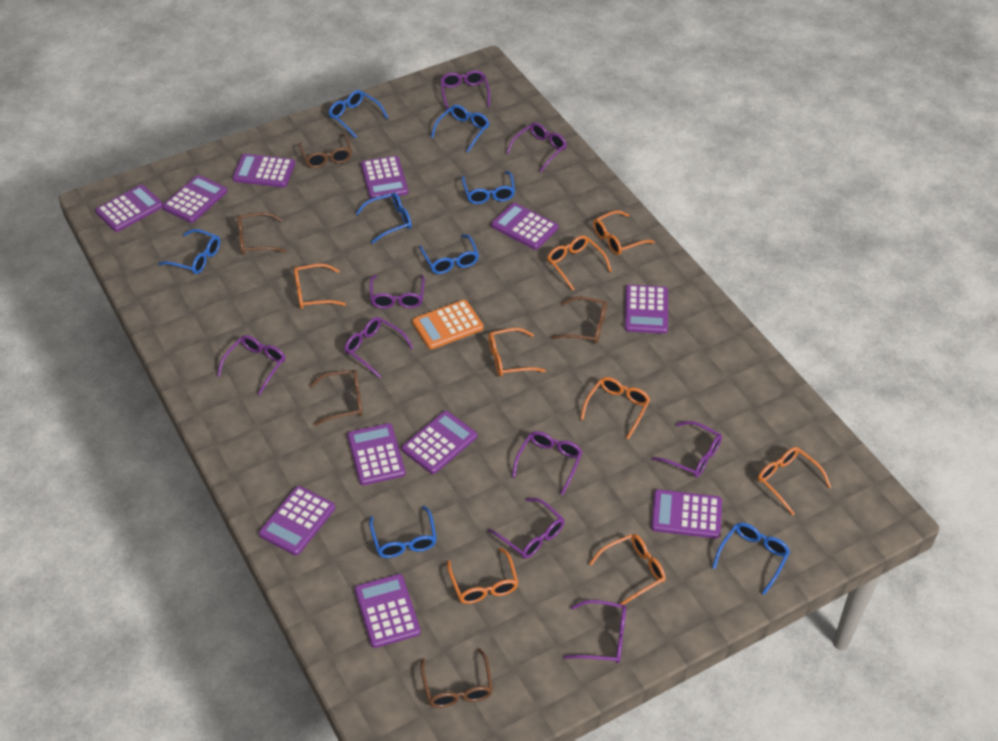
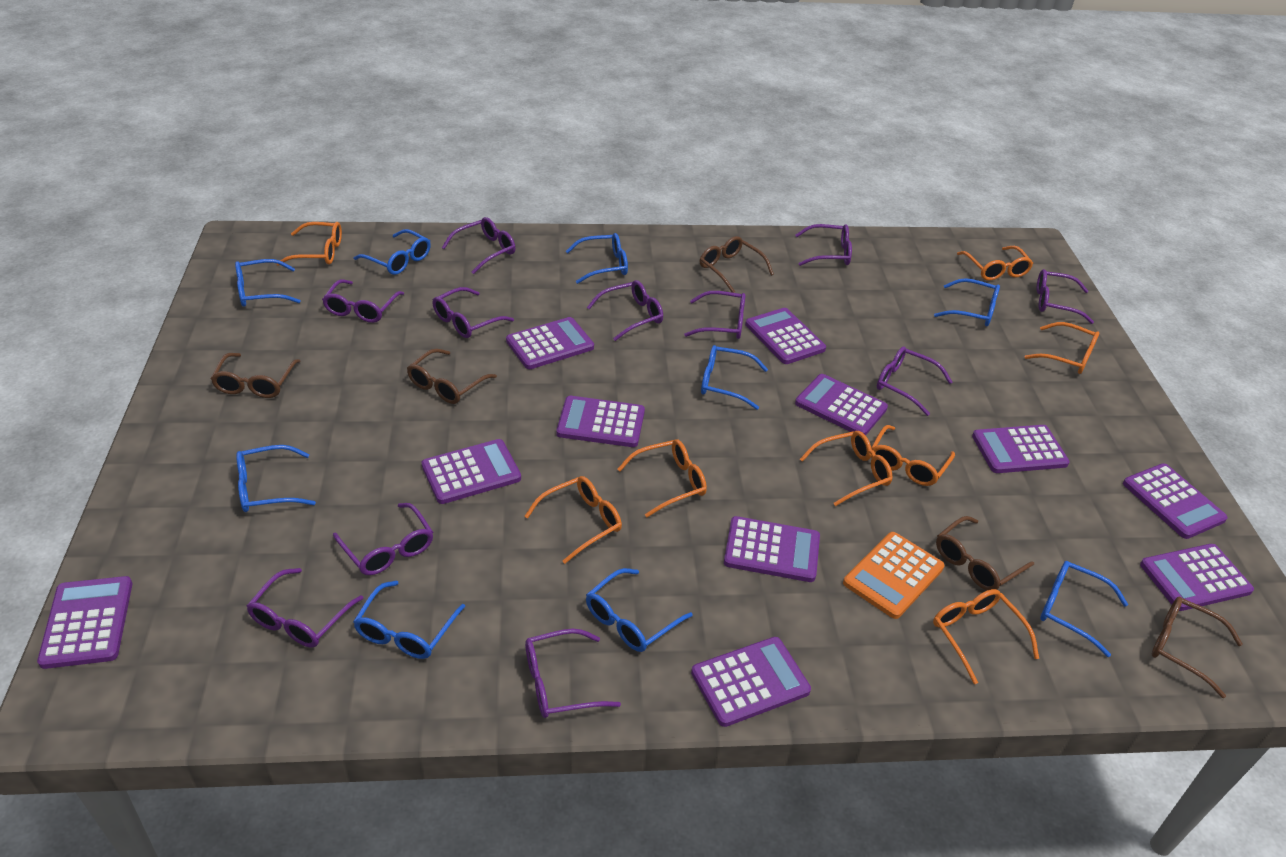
blue glasses: 8 -> 9
purple glasses: 9 -> 11

